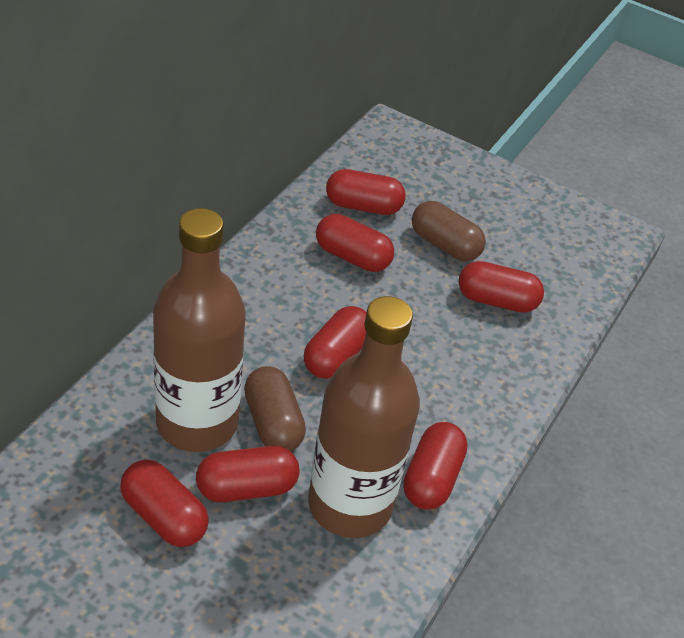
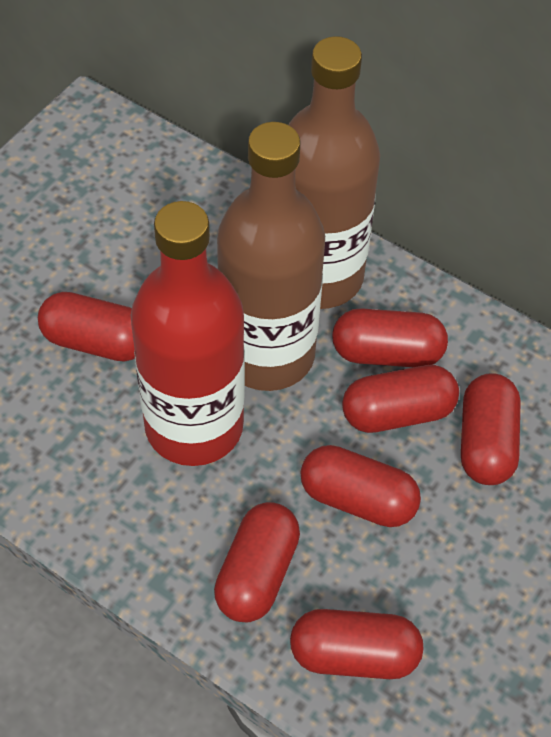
brown capsule: 2 -> 0
red bottle: 0 -> 1

